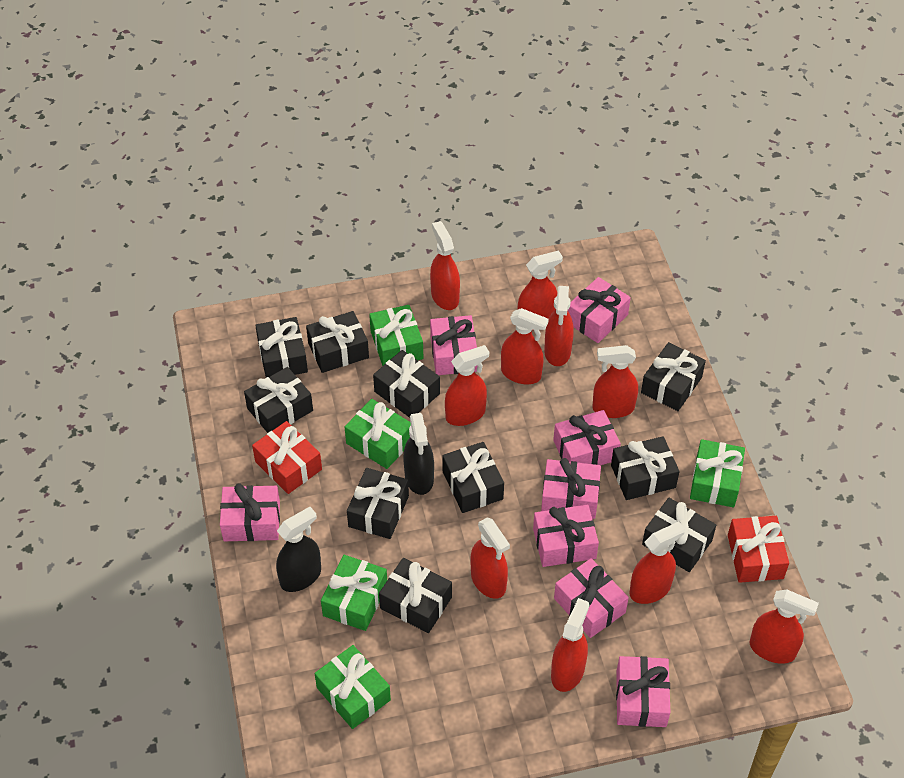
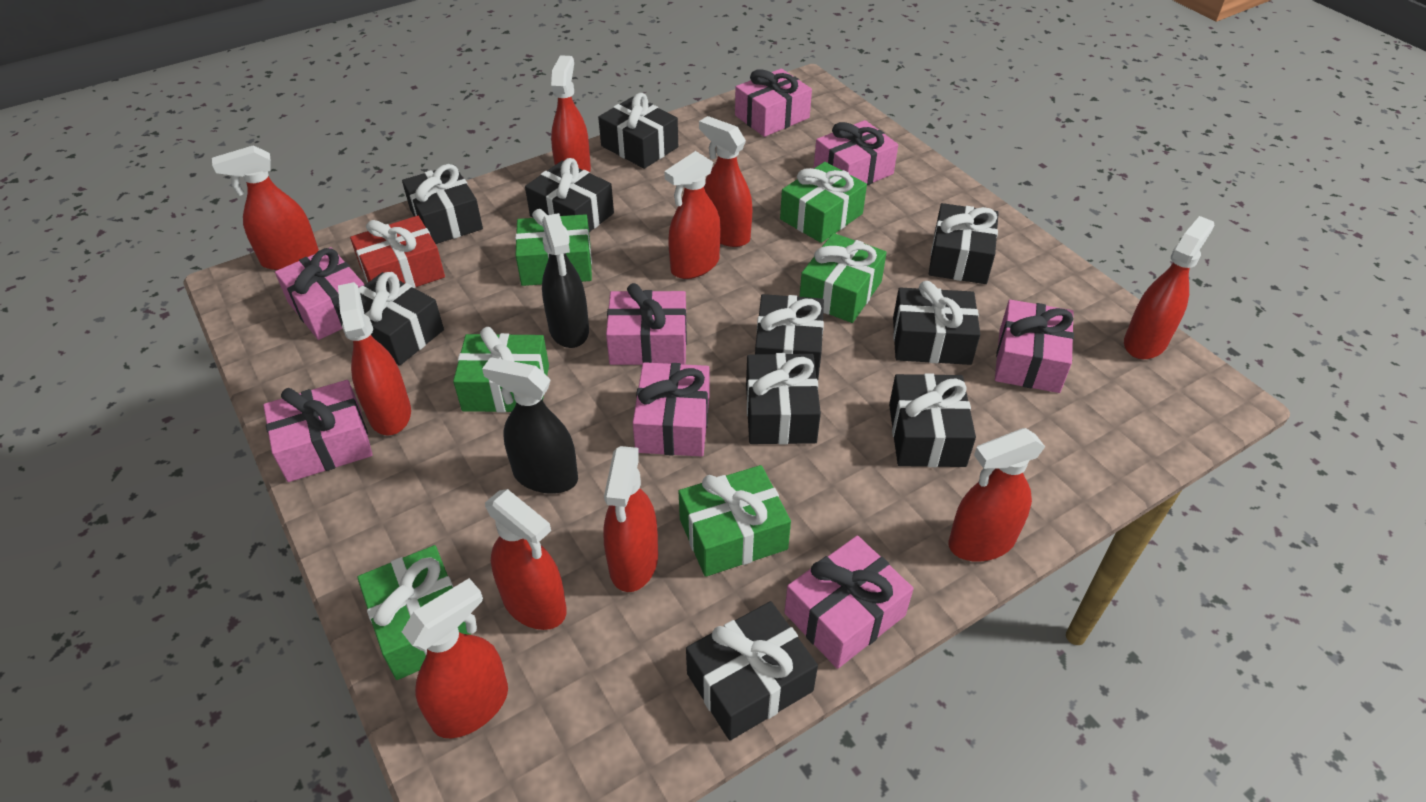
green gift: 5 -> 6
red gift: 2 -> 1

